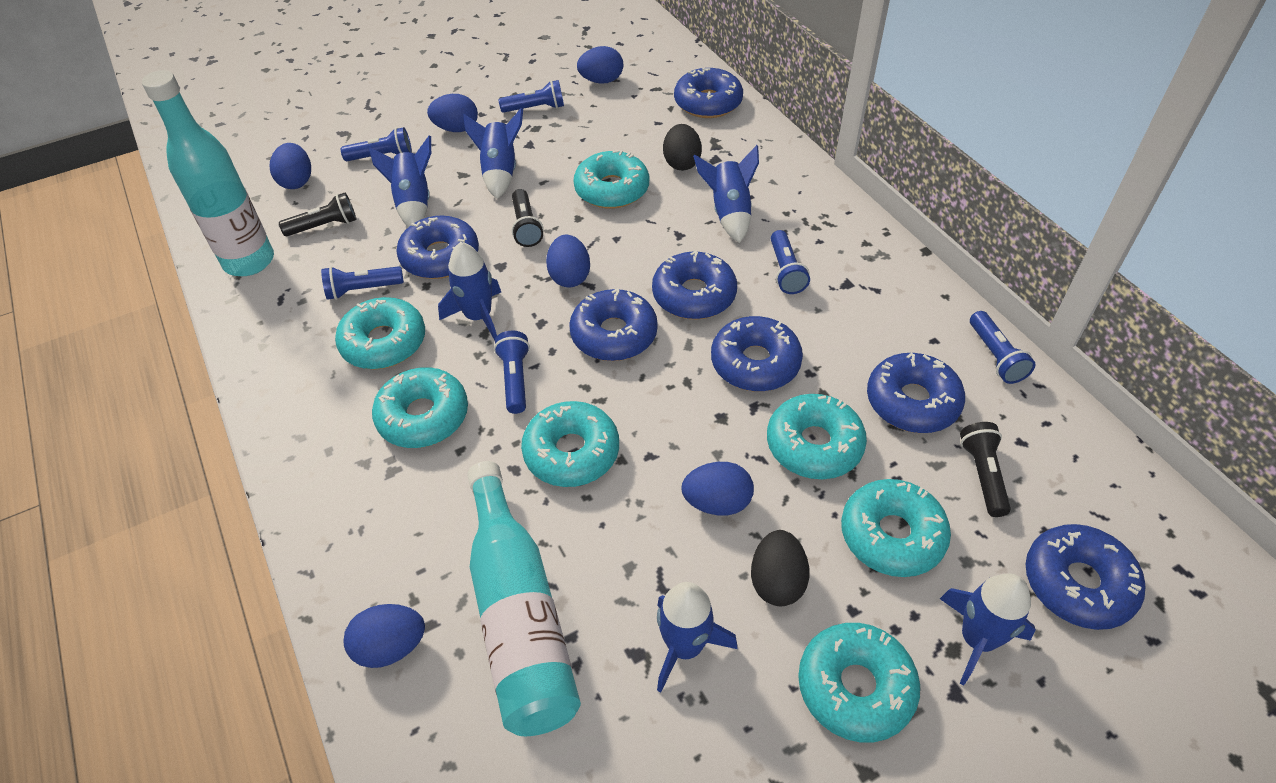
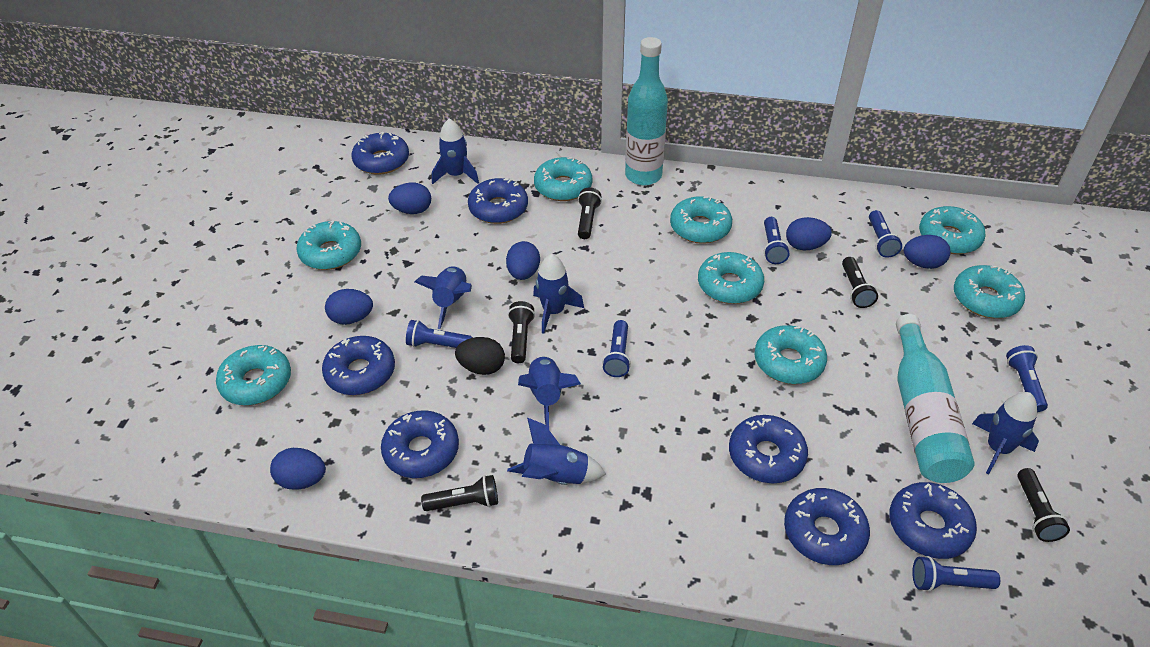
black egg: 2 -> 1
black flashlight: 3 -> 5
turquoise donut: 7 -> 8

